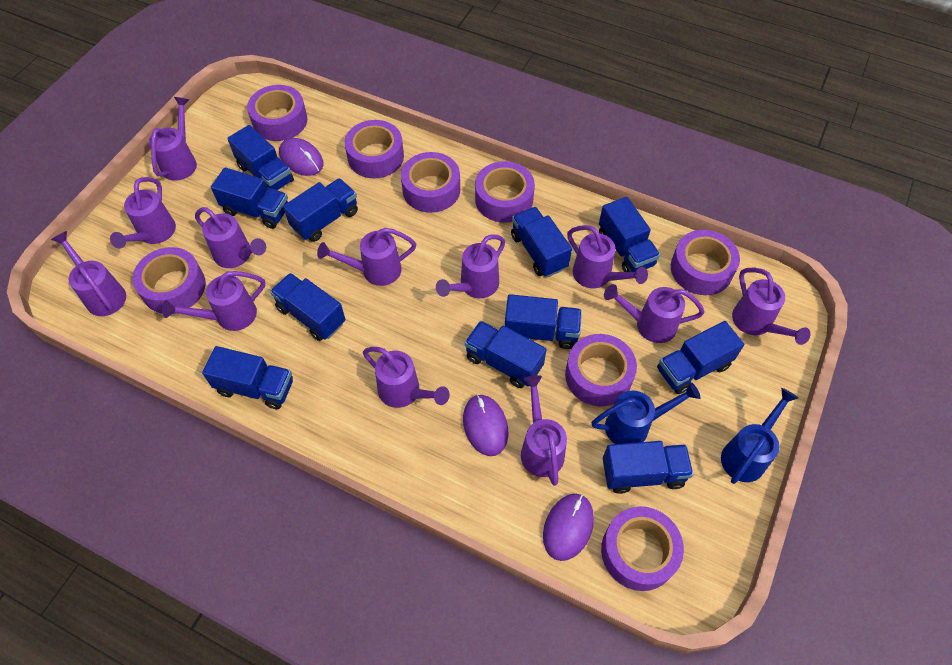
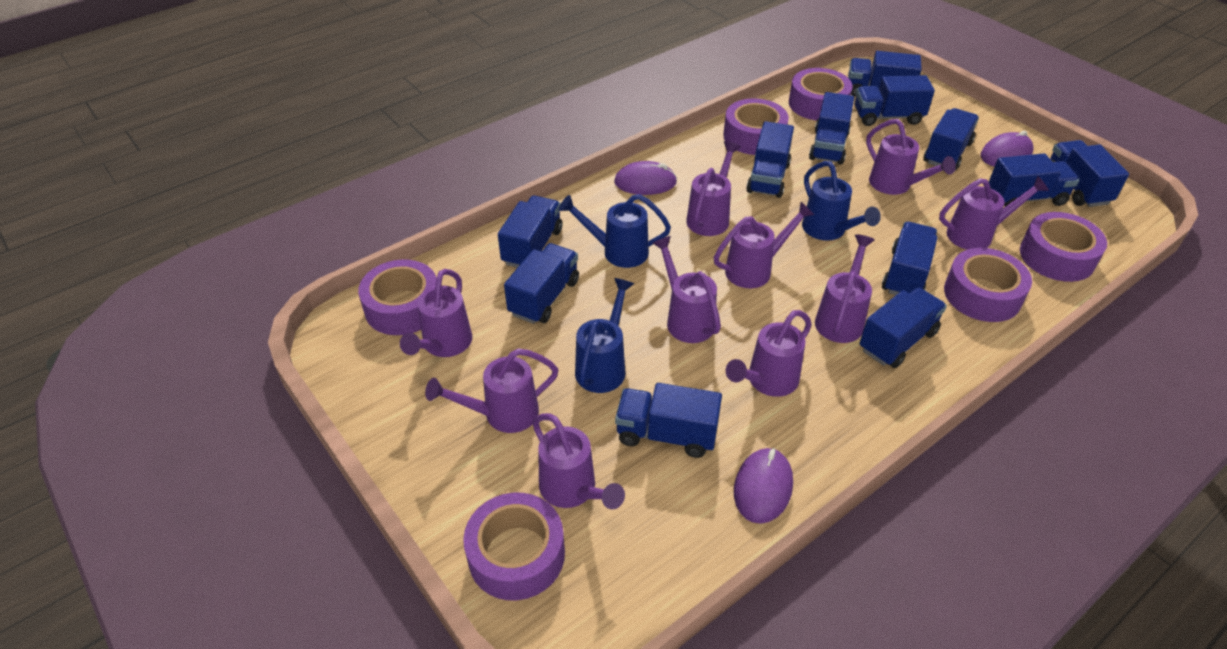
blue truck: 11 -> 12
blue watering can: 2 -> 3
purple tape: 8 -> 6
purple watering can: 12 -> 10

